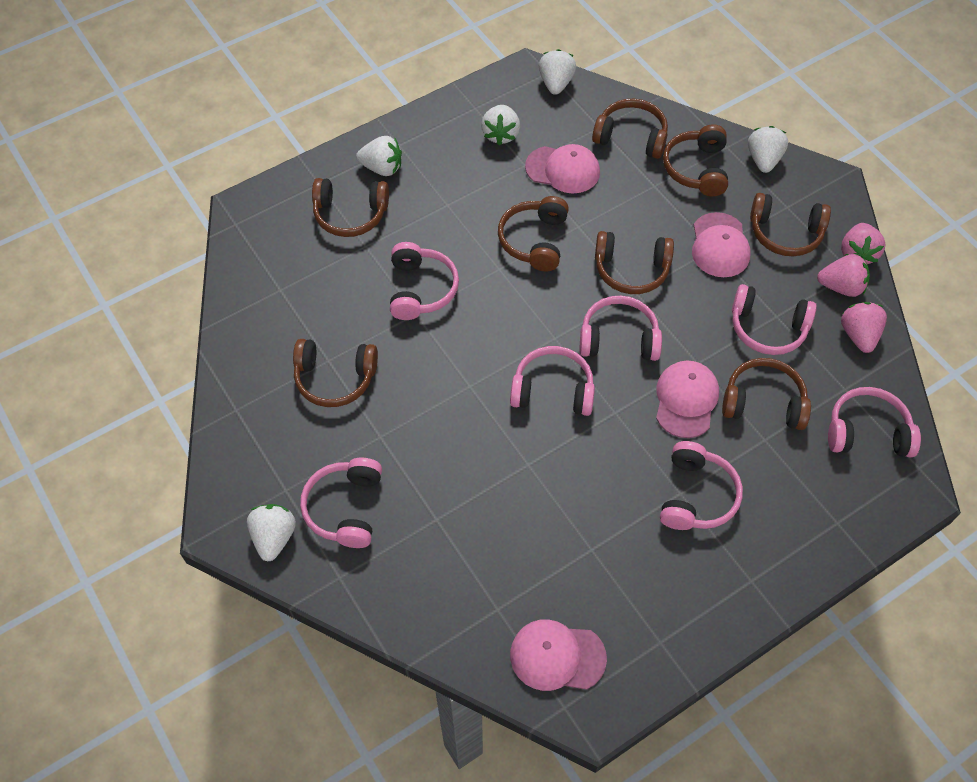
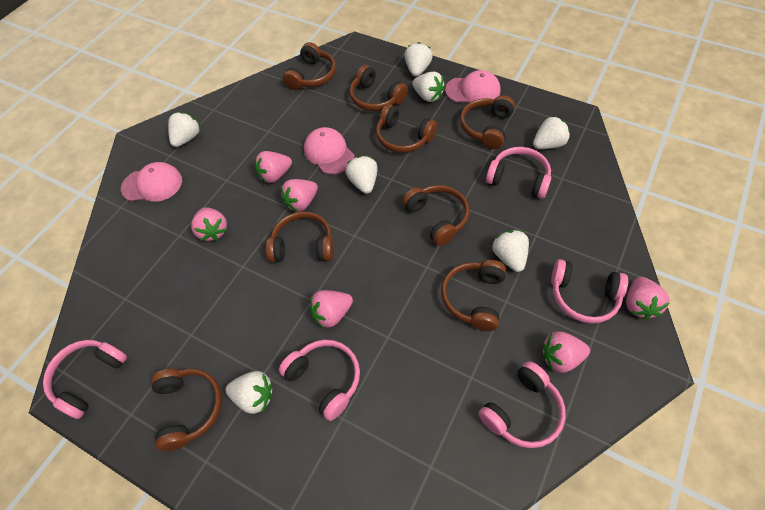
pink cap: 4 -> 3
pink headphones: 7 -> 5
pink strawberry: 3 -> 6
white strawberry: 5 -> 7

